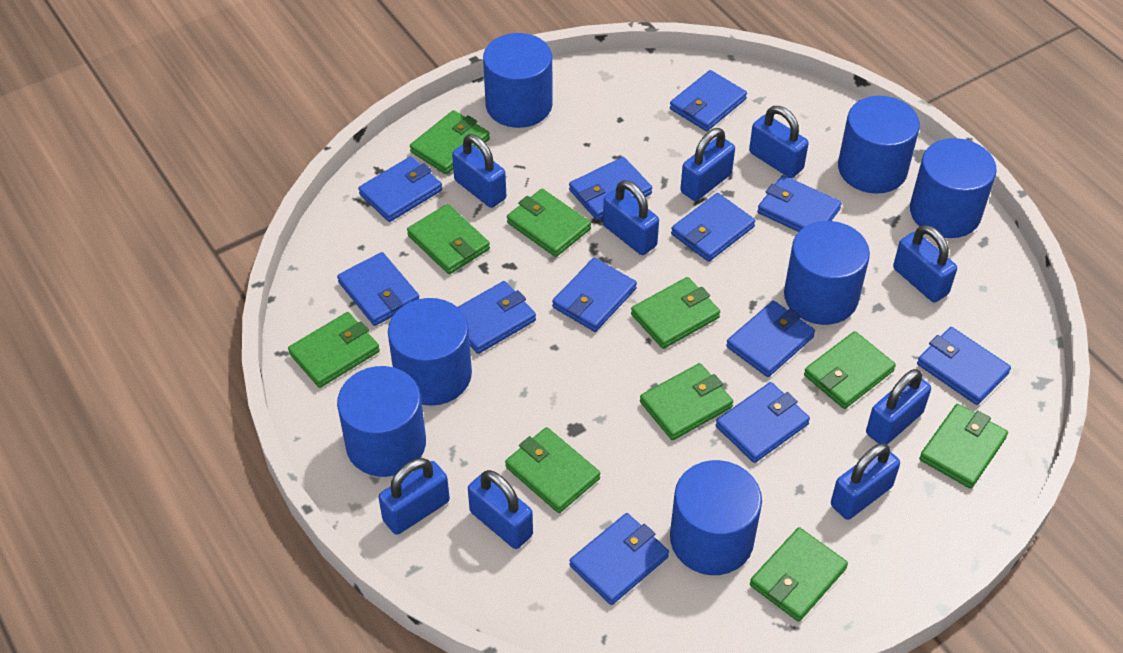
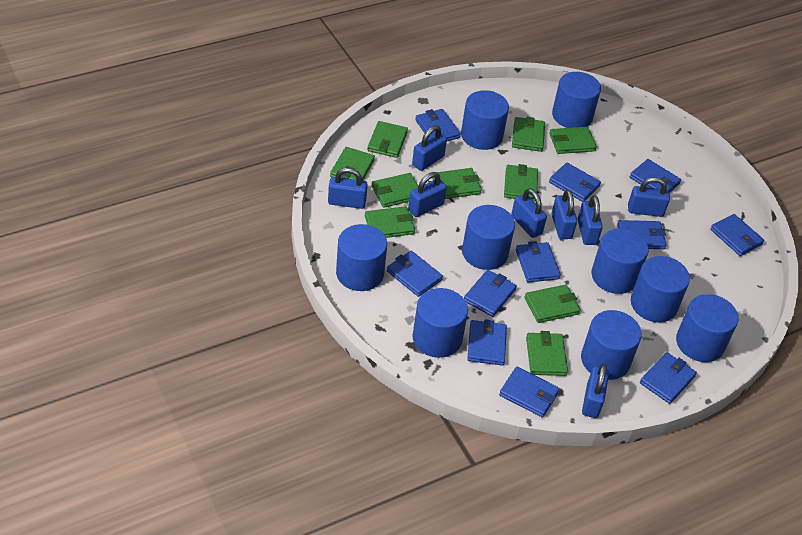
blue cylinder: 7 -> 9
blue padlock: 9 -> 8
blue wallet: 12 -> 11

